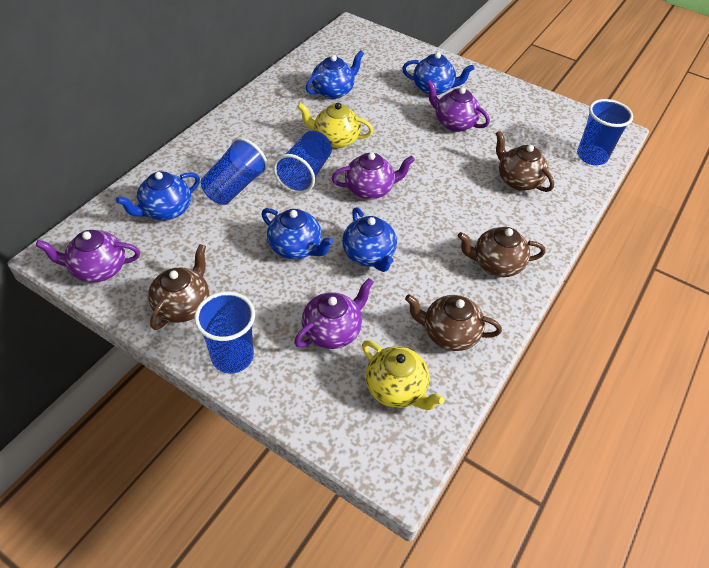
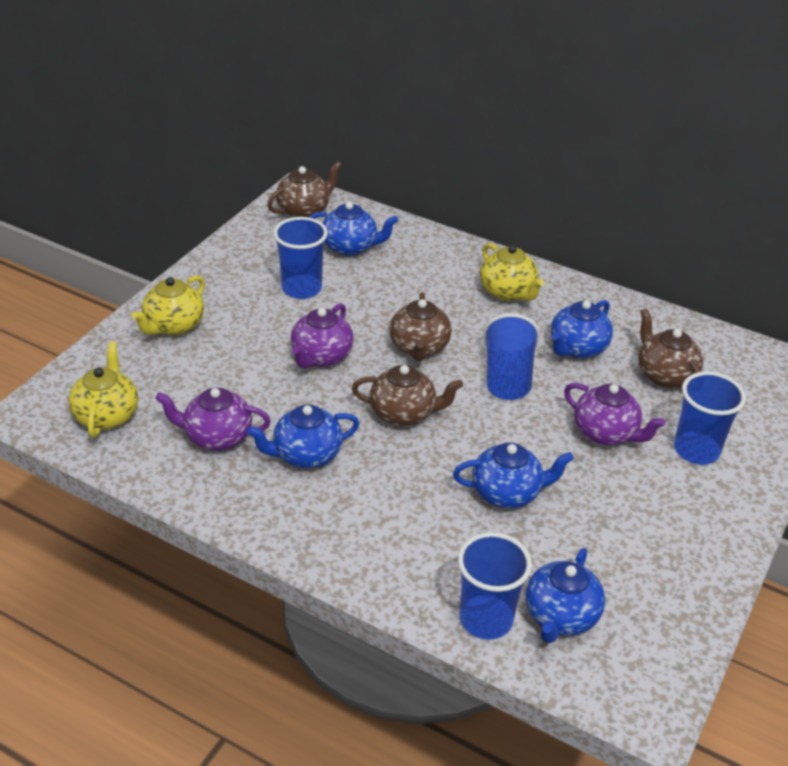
purple teapot: 4 -> 3
yellow teapot: 2 -> 3

